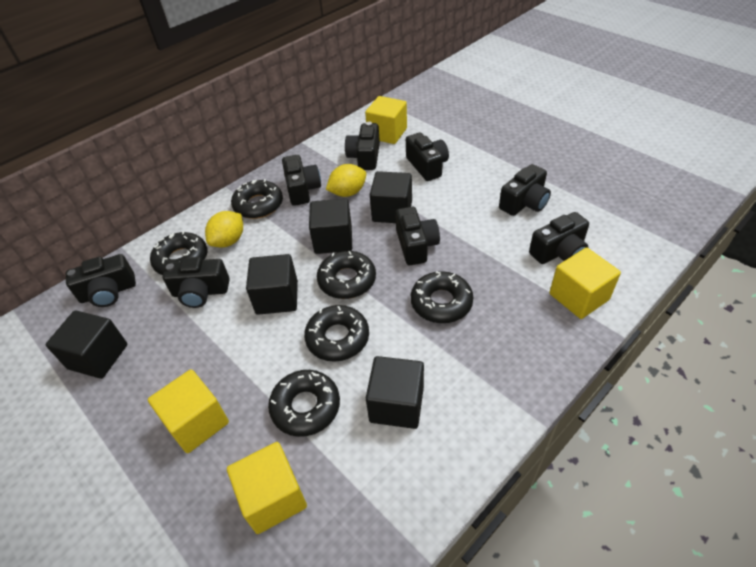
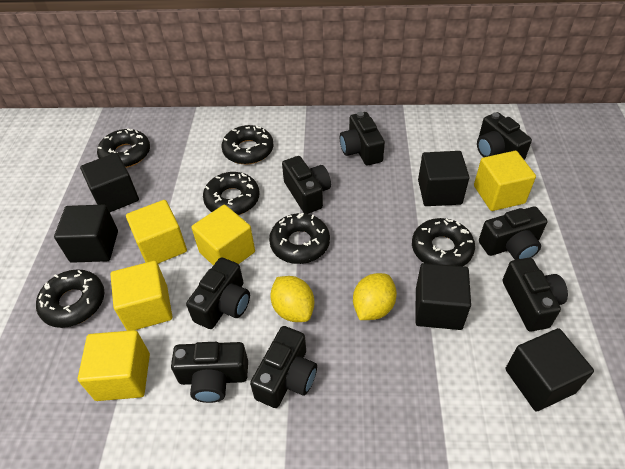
yellow cube: 4 -> 5

